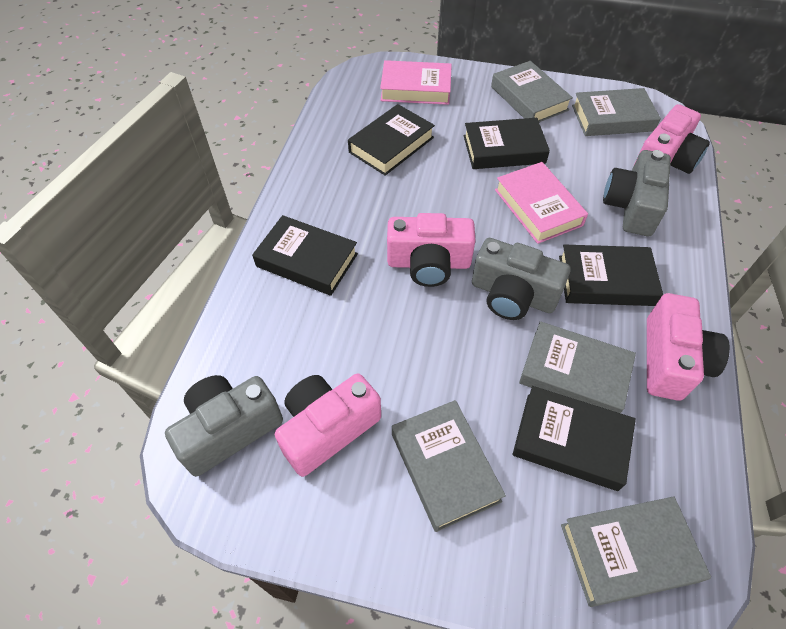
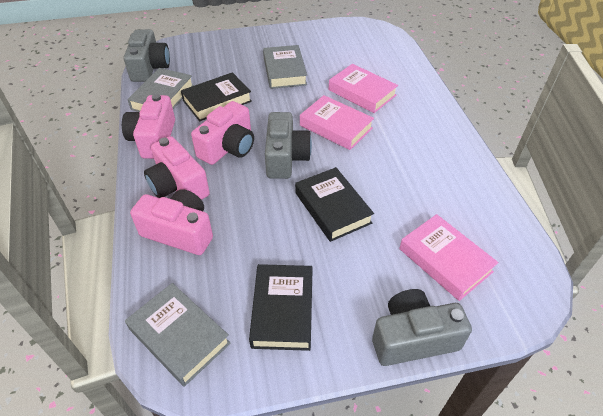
black book: 5 -> 3
grey book: 5 -> 3
pink book: 2 -> 3

